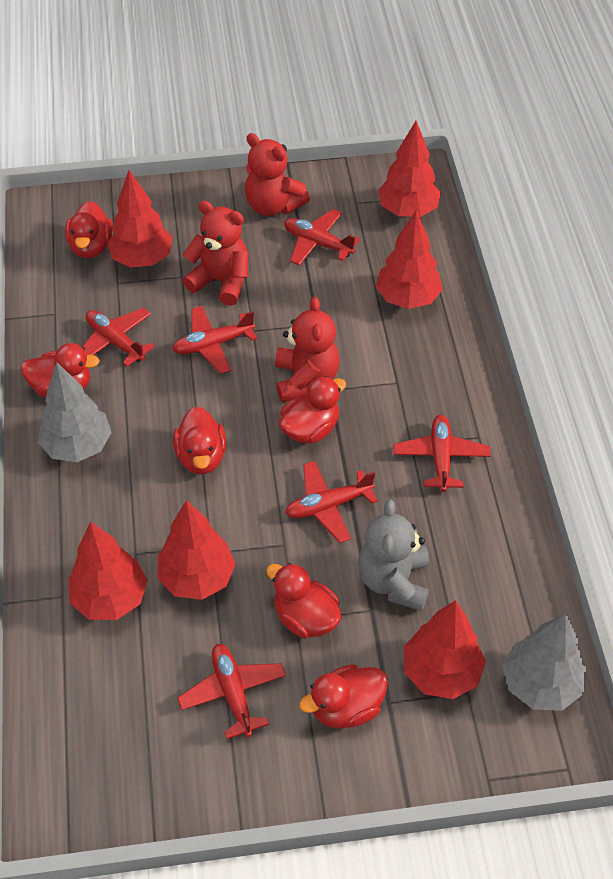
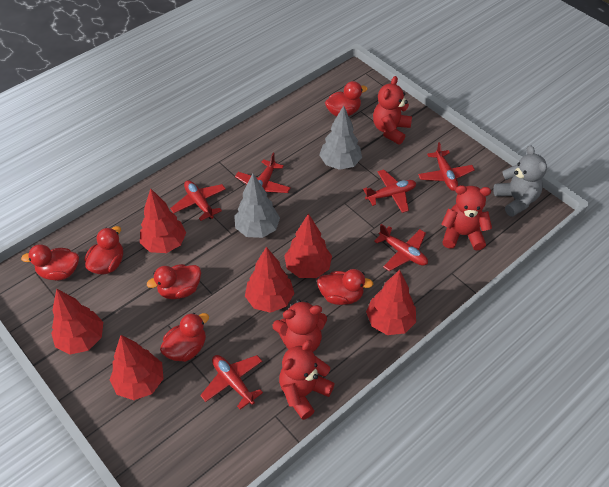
red teddy bear: 3 -> 4

